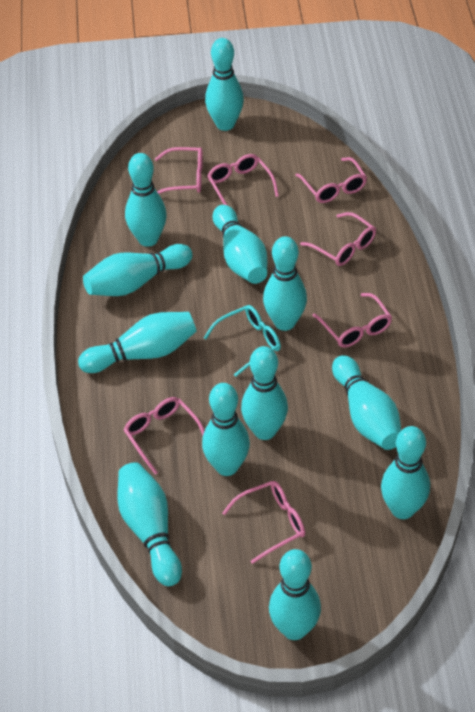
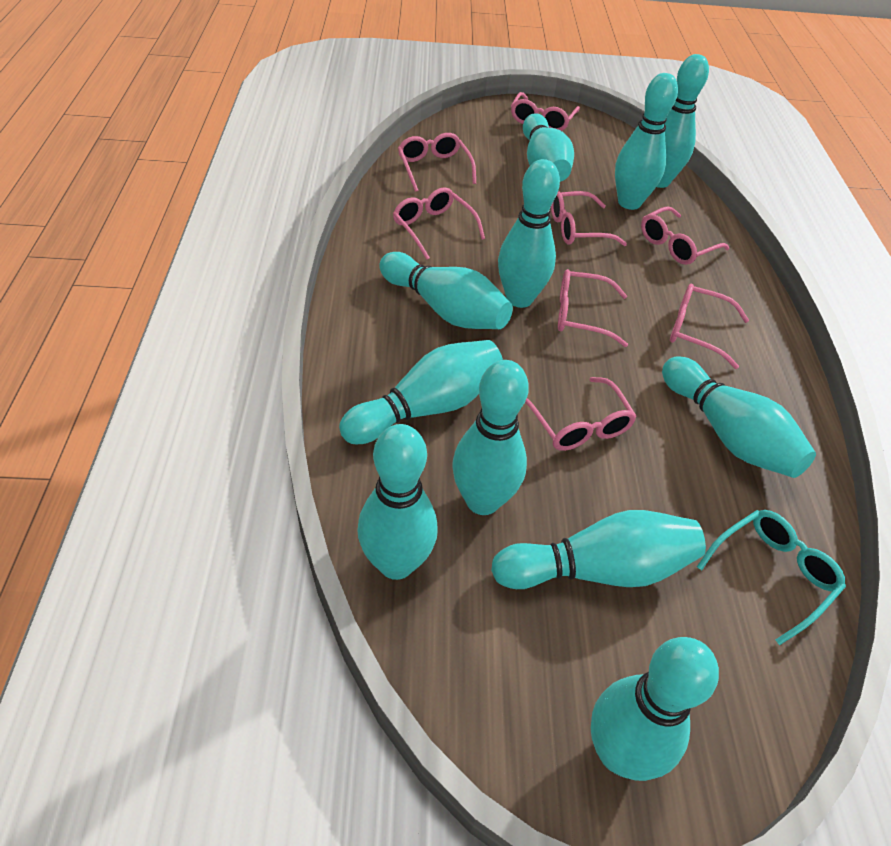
pink glasses: 7 -> 8
turquoise bowling pin: 12 -> 11

